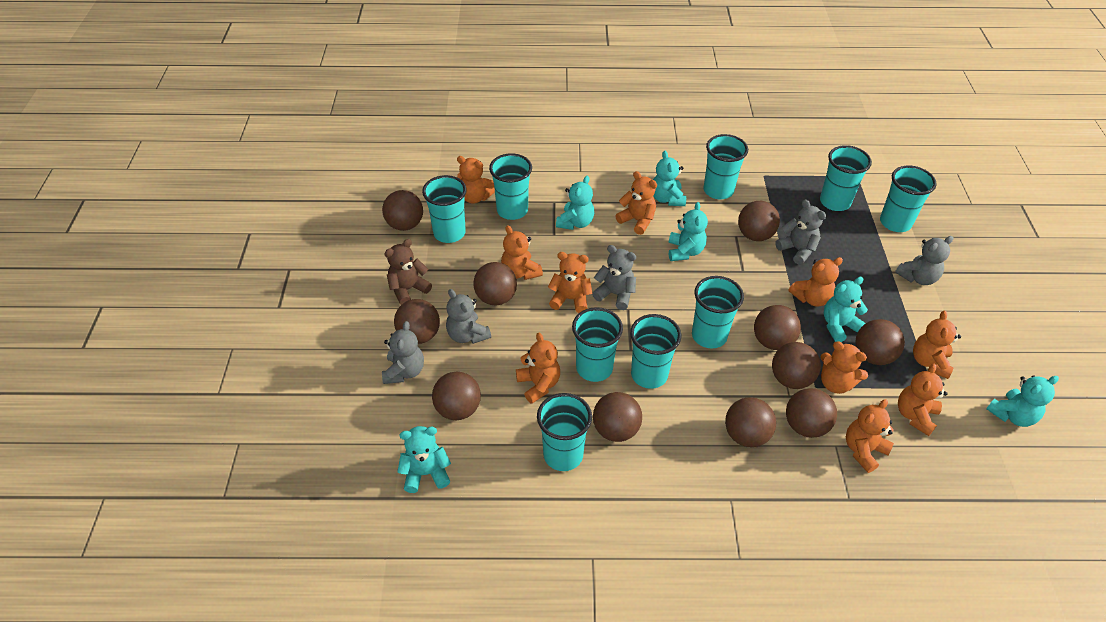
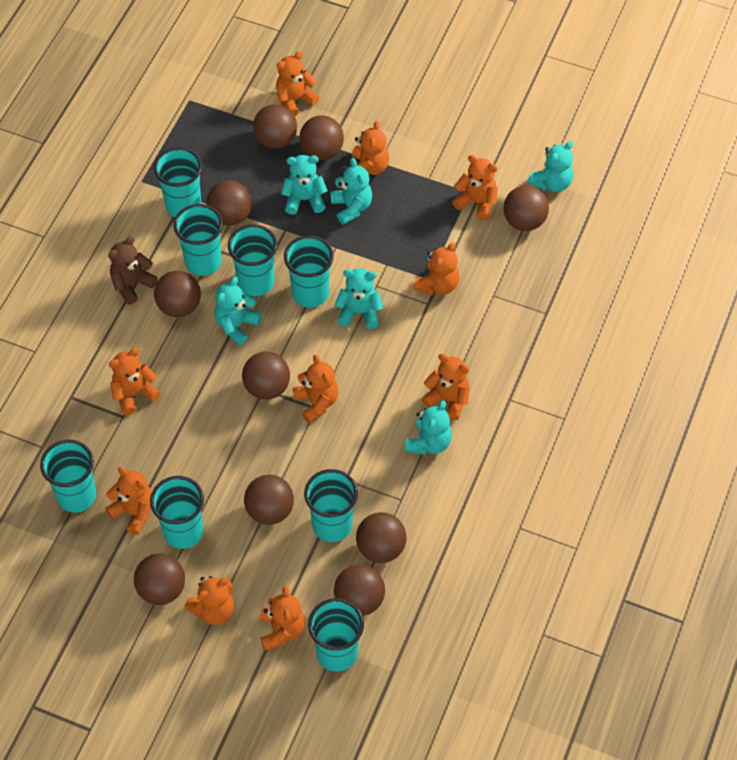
brown ball: 11 -> 10
grey teddy bear: 5 -> 0
turquoise cup: 9 -> 8

